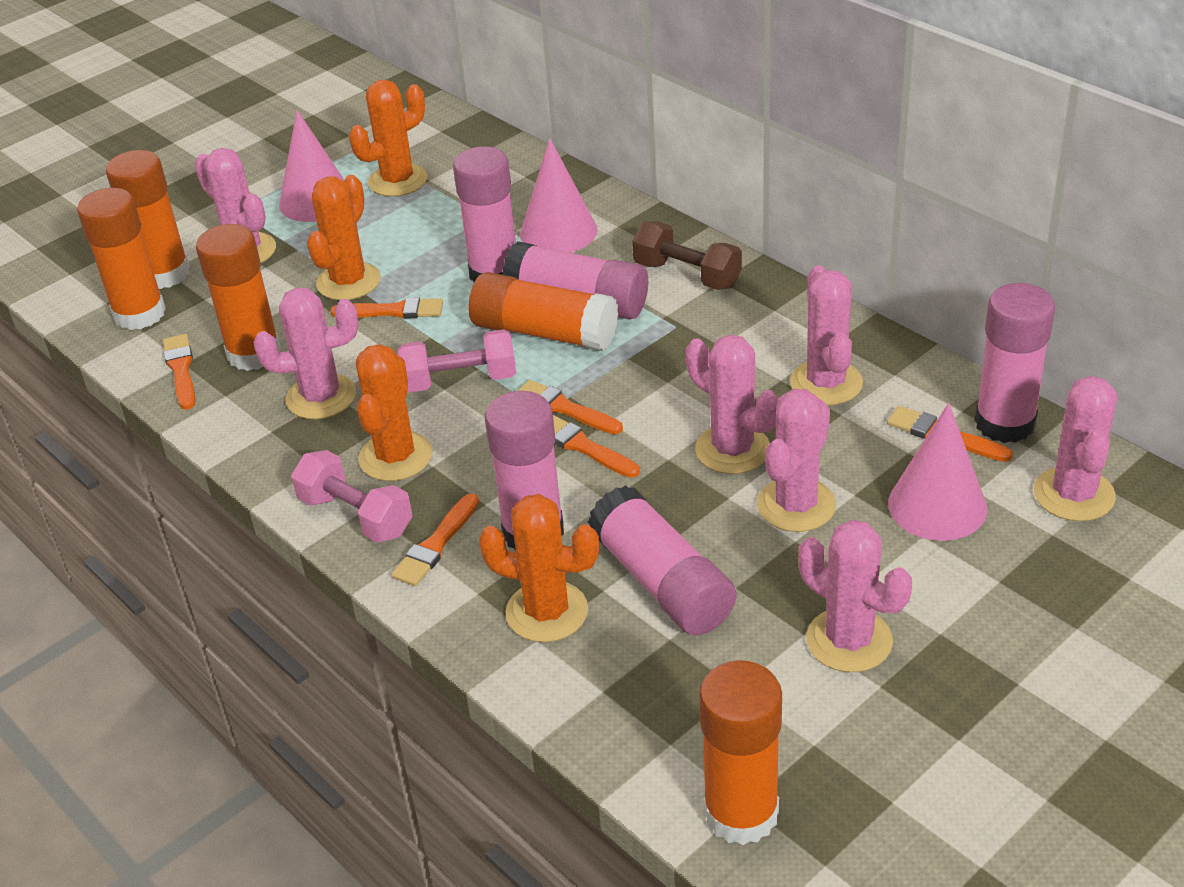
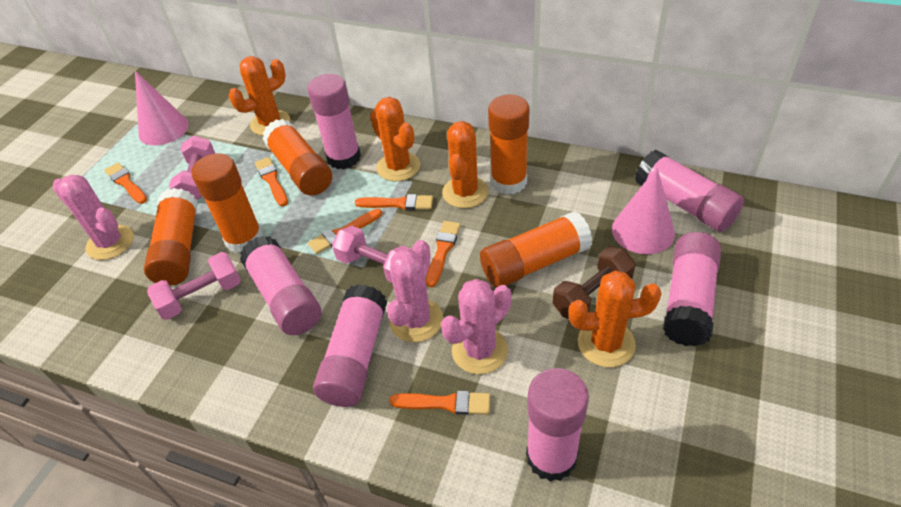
pink cactus: 7 -> 3
pink cone: 3 -> 2
pink dumbbell: 2 -> 3
pink glue stick: 5 -> 6

